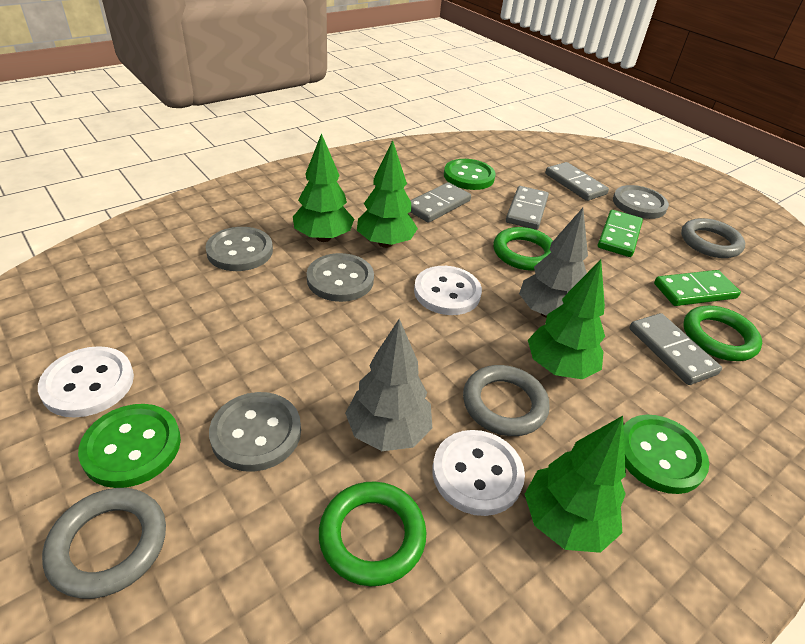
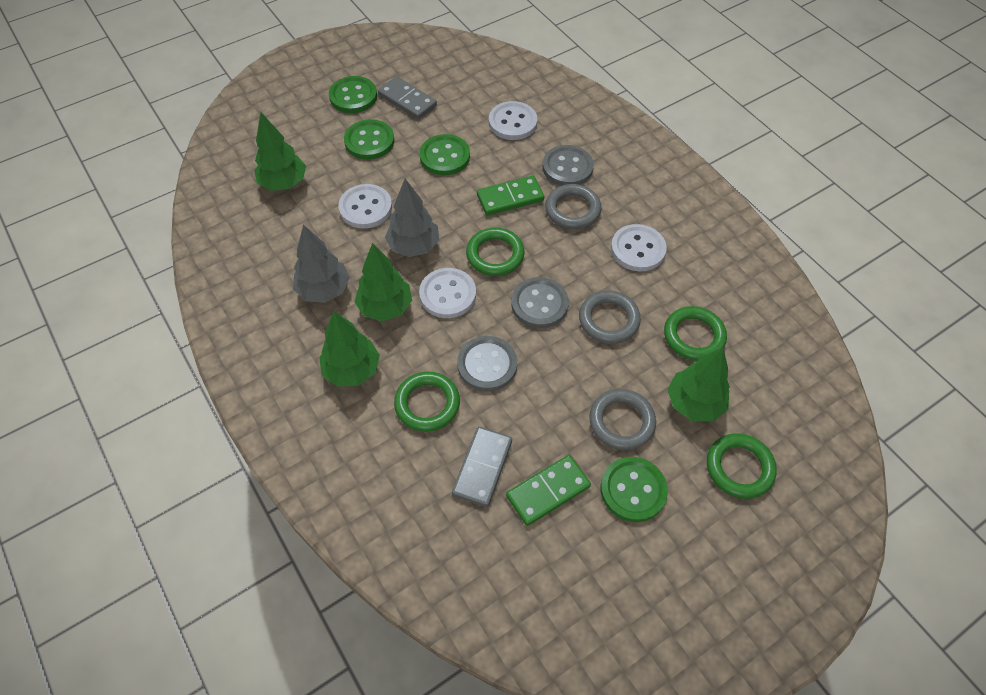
green button: 3 -> 4
green ring: 3 -> 4
grey button: 4 -> 3
grey domino: 4 -> 2
white button: 3 -> 4

